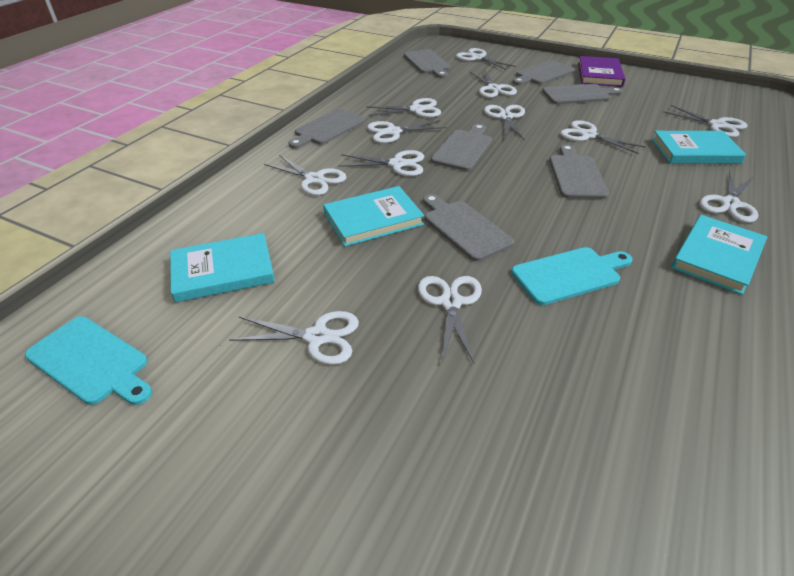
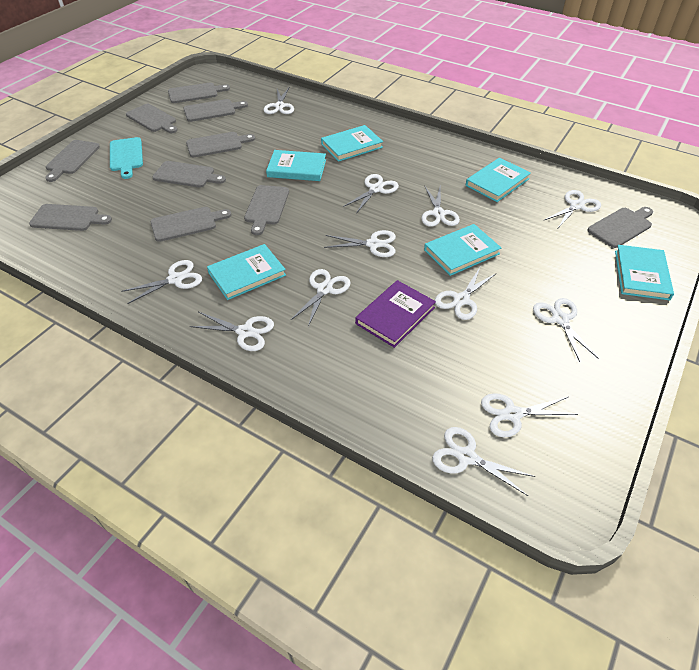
grey cutting board: 7 -> 10
turquoise book: 4 -> 6
turquoise cutting board: 2 -> 1

